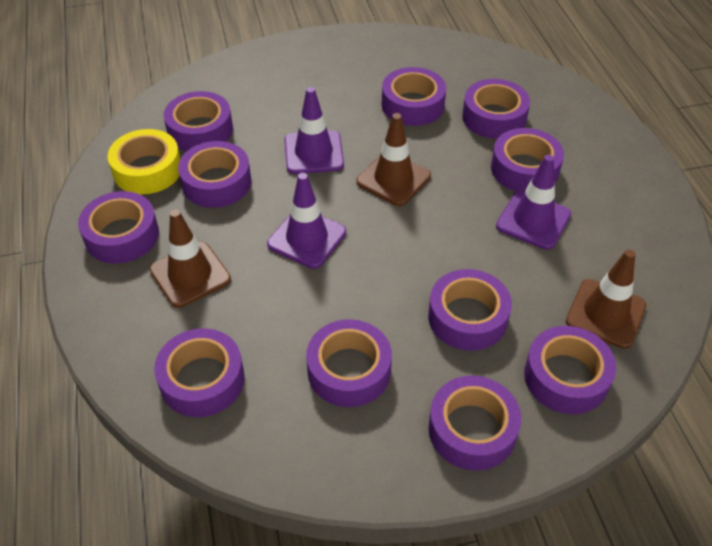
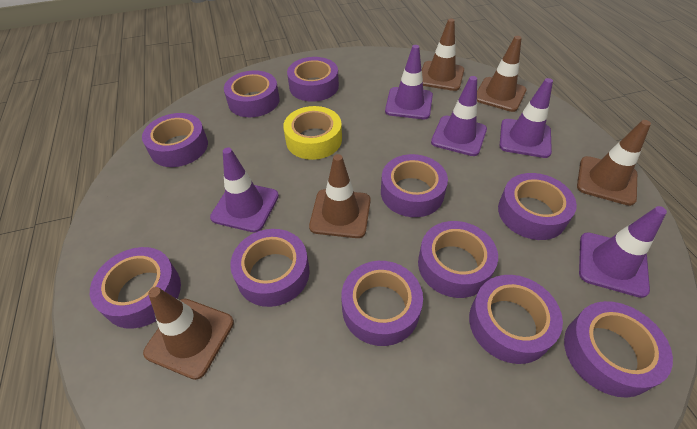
brown traffic cone: 3 -> 5
purple traffic cone: 3 -> 5

